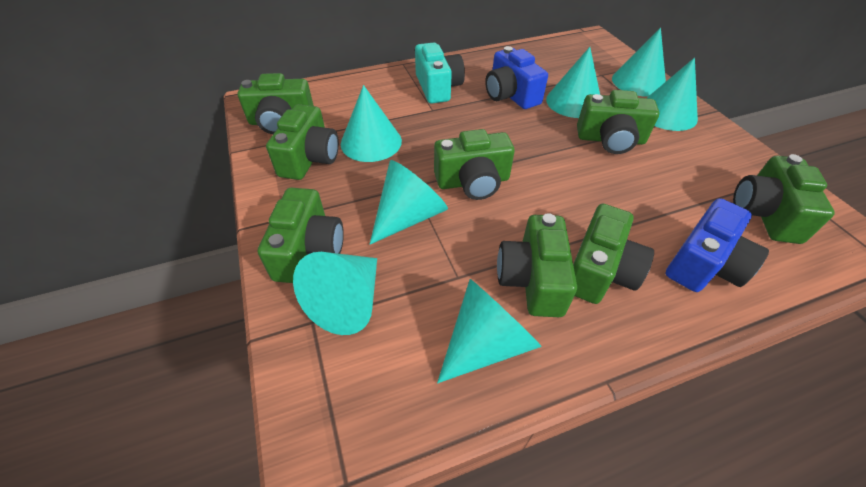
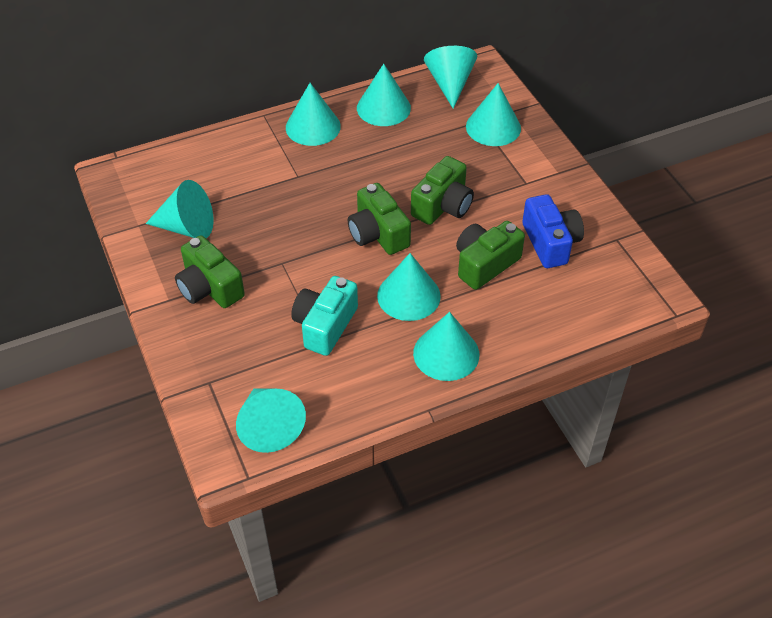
blue camera: 2 -> 1
green camera: 8 -> 4
turquoise cone: 7 -> 8

